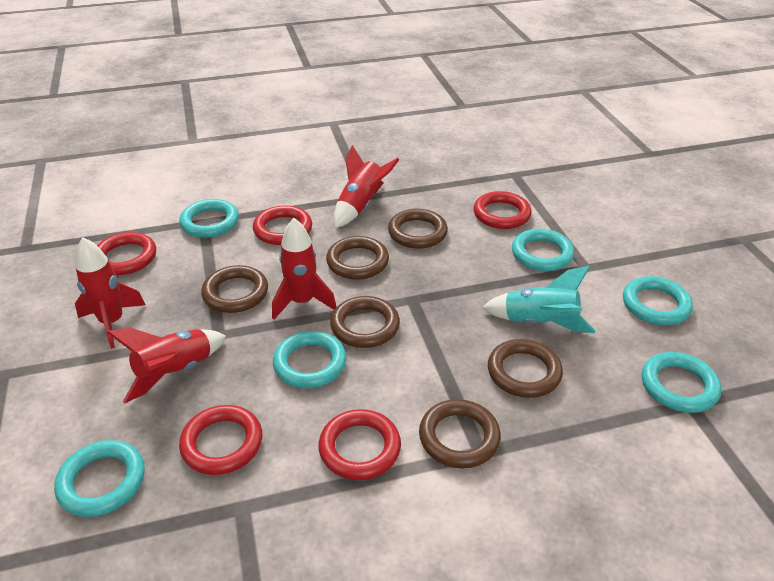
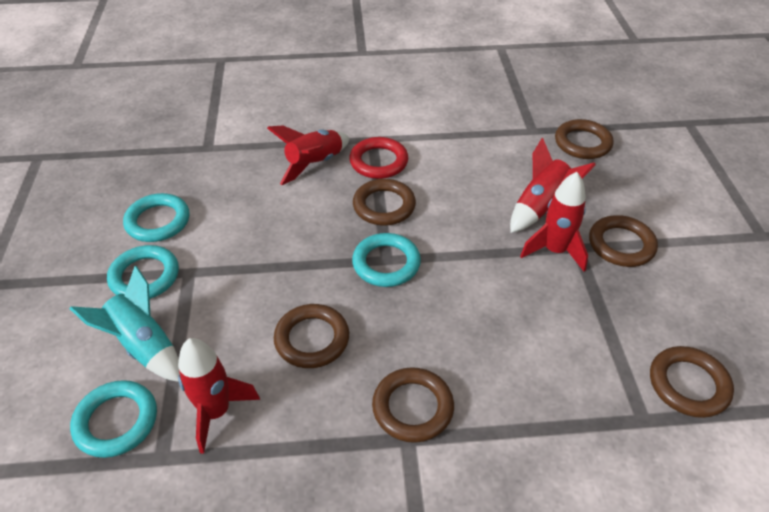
red ring: 5 -> 1
turquoise ring: 6 -> 4

